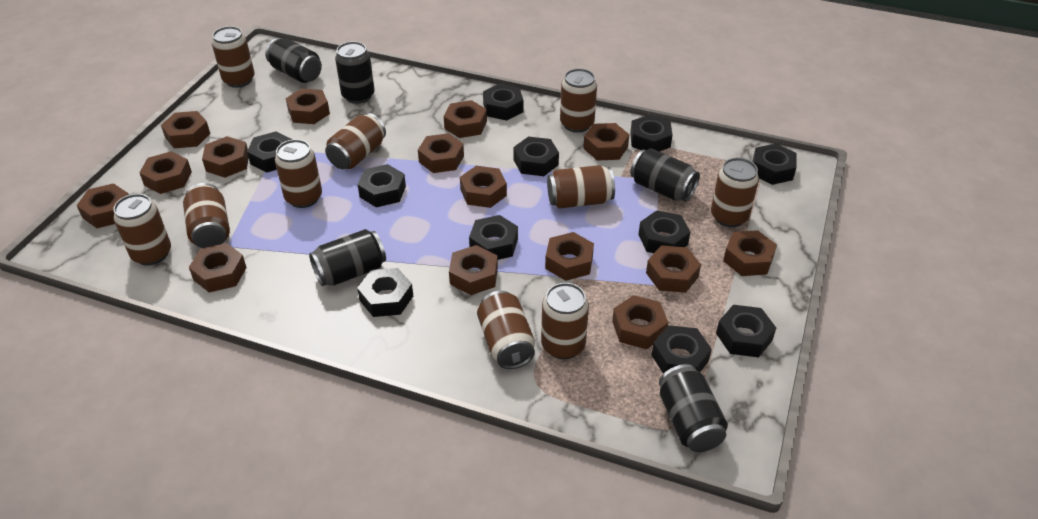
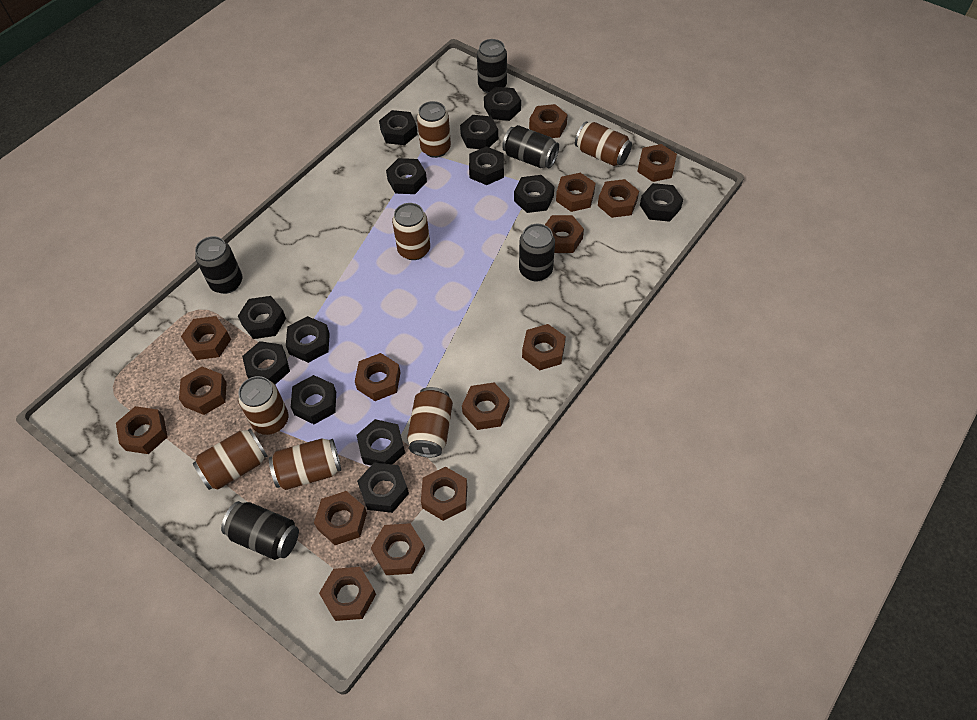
black nut: 11 -> 13
brown can: 10 -> 7

